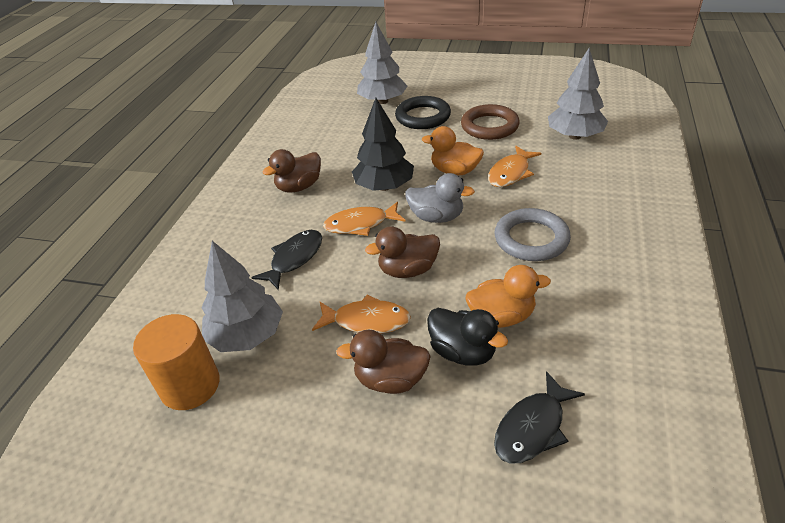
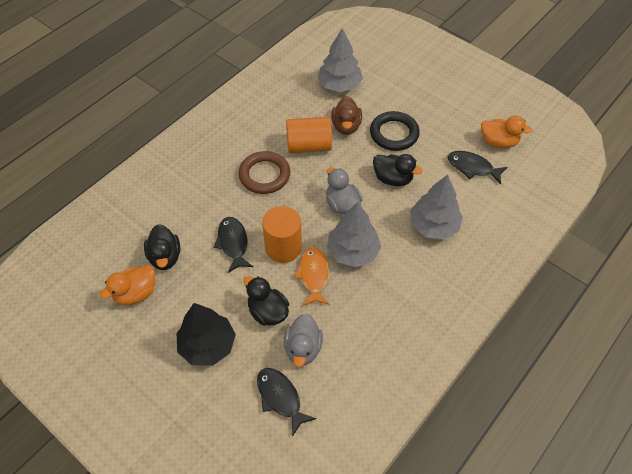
black duck: 1 -> 3
black fish: 2 -> 3
brown duck: 3 -> 1
grey duck: 1 -> 2
grey ring: 1 -> 0
orange cylinder: 1 -> 2
orange fish: 3 -> 1

